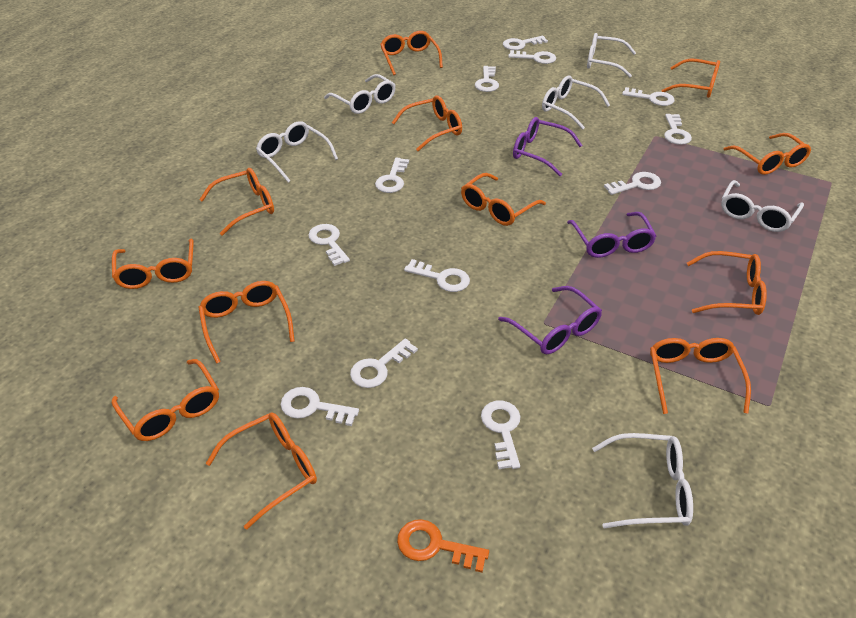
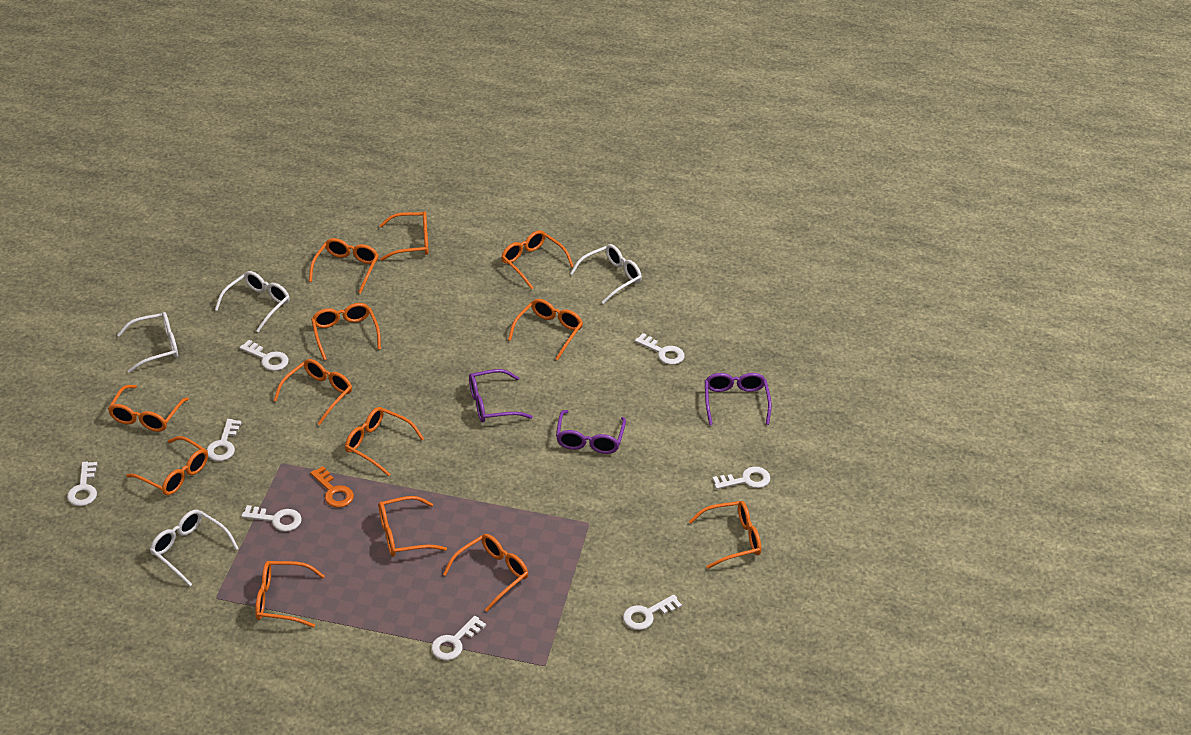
orange glasses: 12 -> 13
white glasses: 6 -> 4
white key: 12 -> 8

